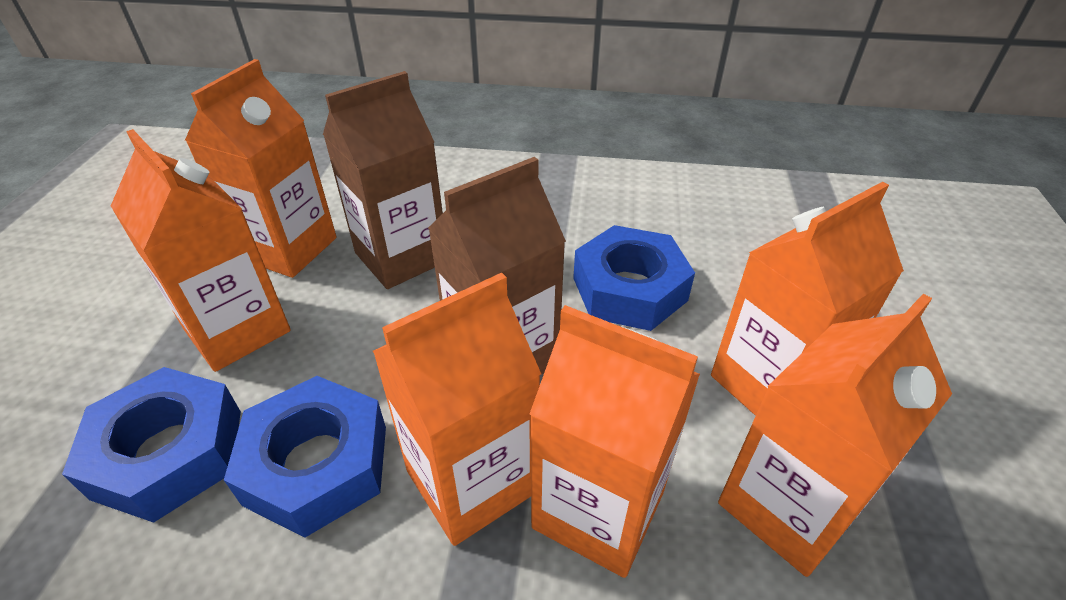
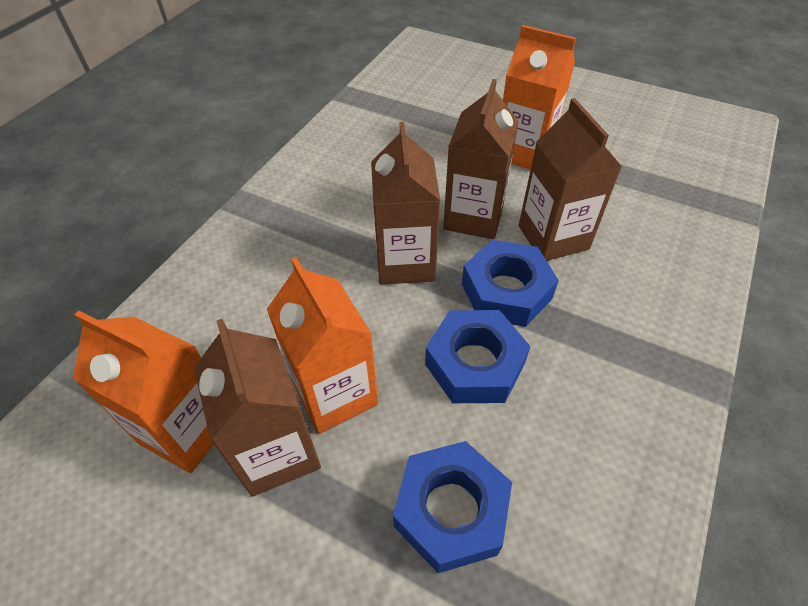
brown carton: 2 -> 4
orange carton: 6 -> 3

